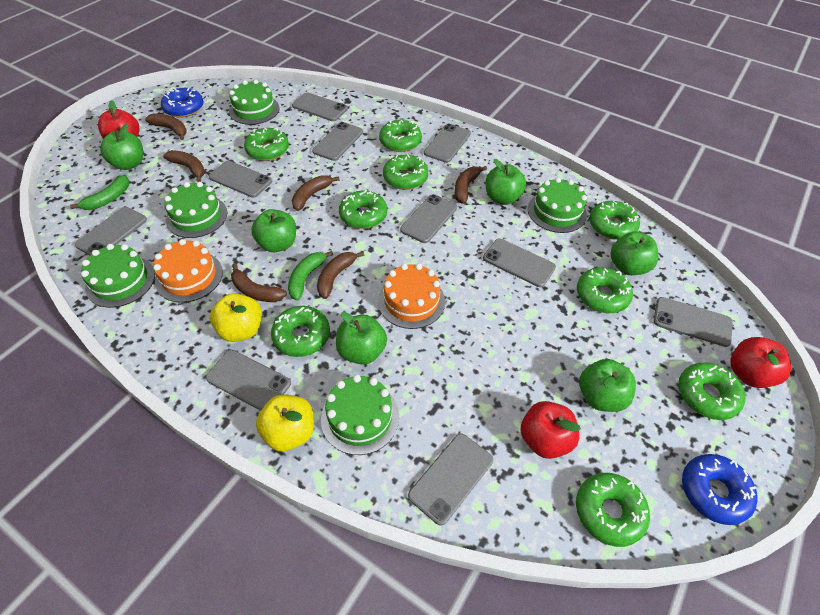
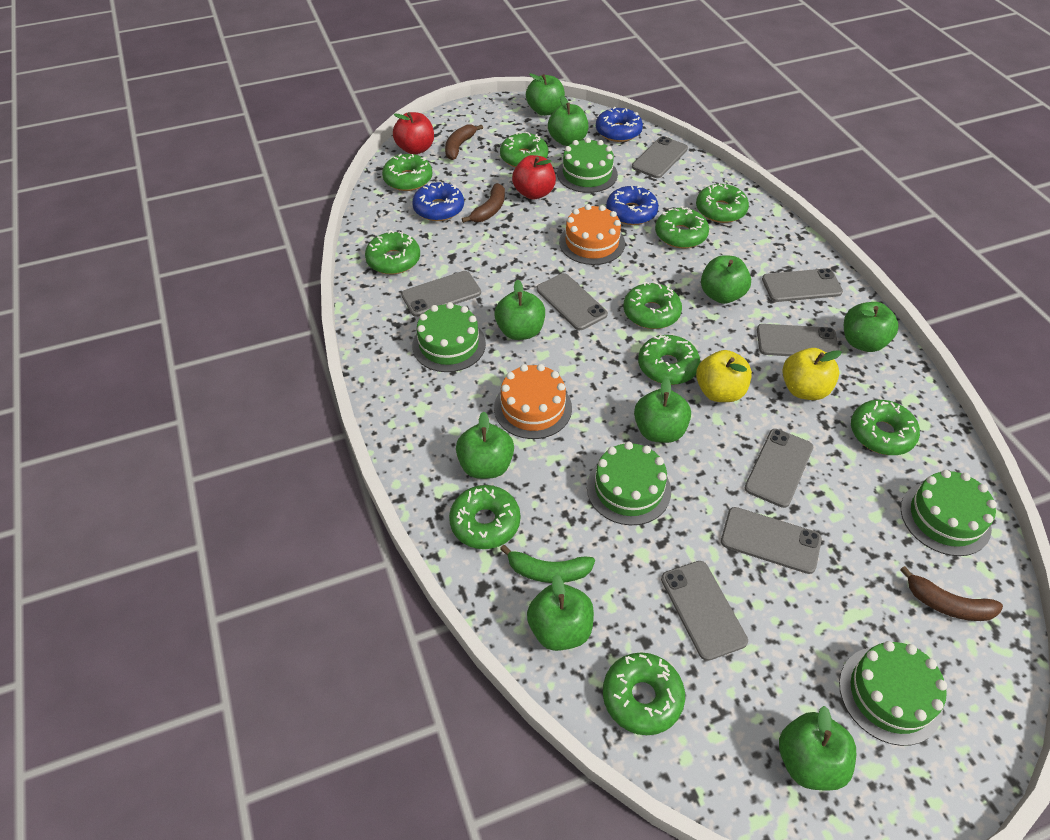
blue donut: 2 -> 3
brown banana: 6 -> 3
green apple: 6 -> 9
green banana: 2 -> 1
green donut: 9 -> 10
grey phone: 10 -> 8
red apple: 3 -> 2

